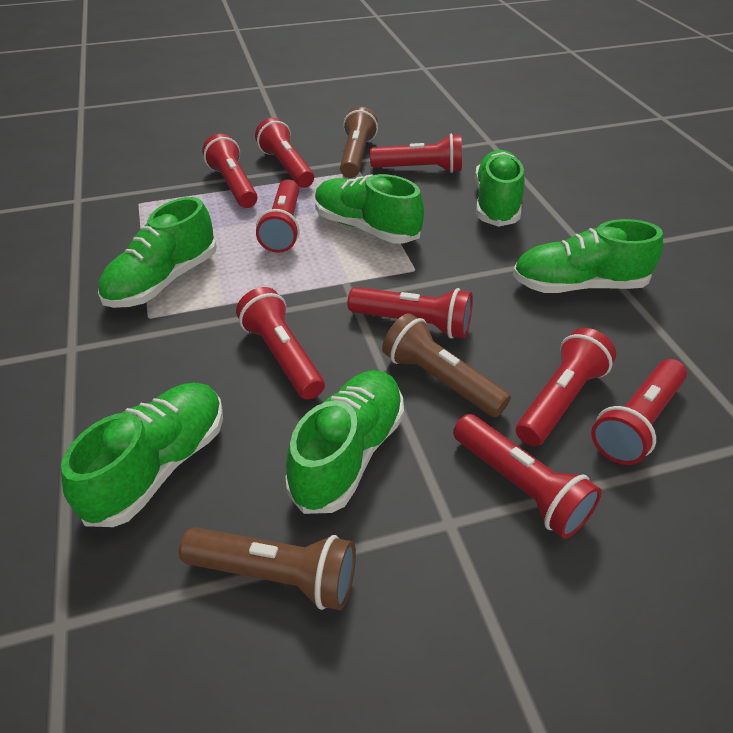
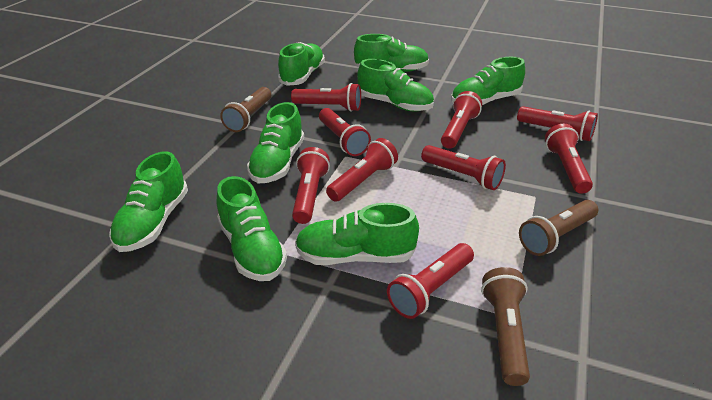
green shoe: 6 -> 8

